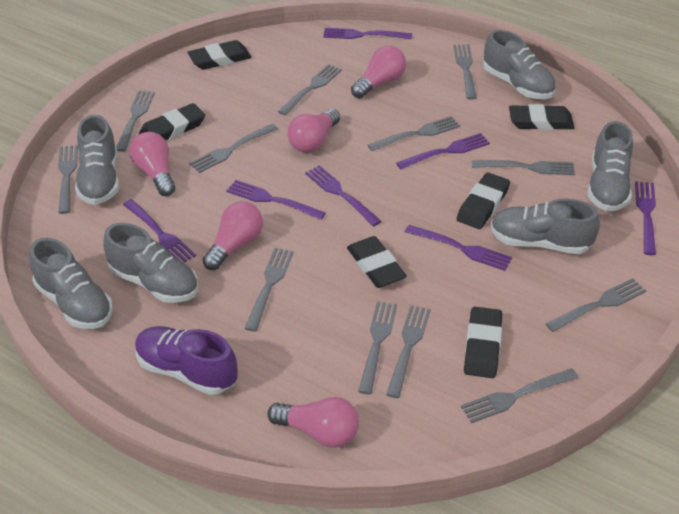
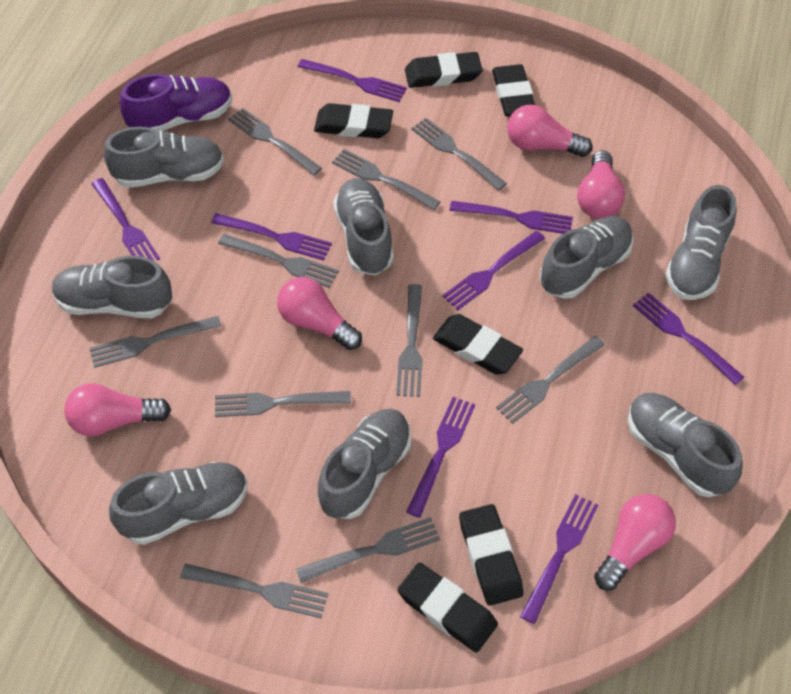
grey fork: 12 -> 10
grey shoe: 6 -> 8
purple fork: 7 -> 8

